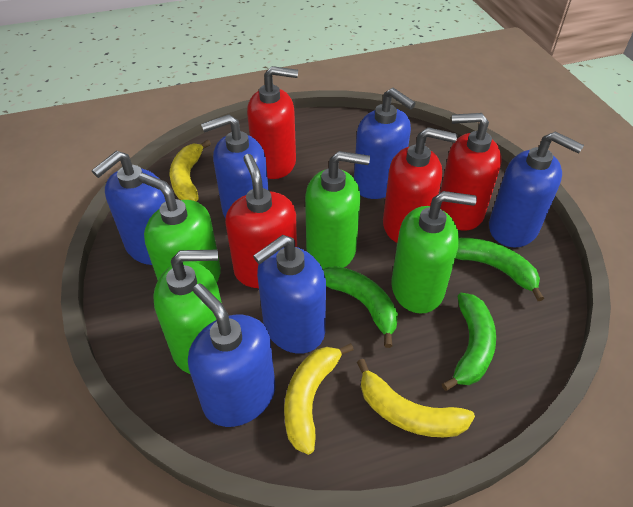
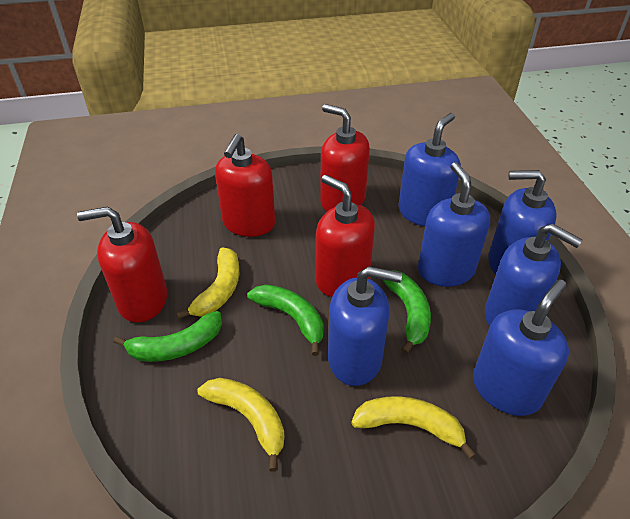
green soap dispenser: 4 -> 0

